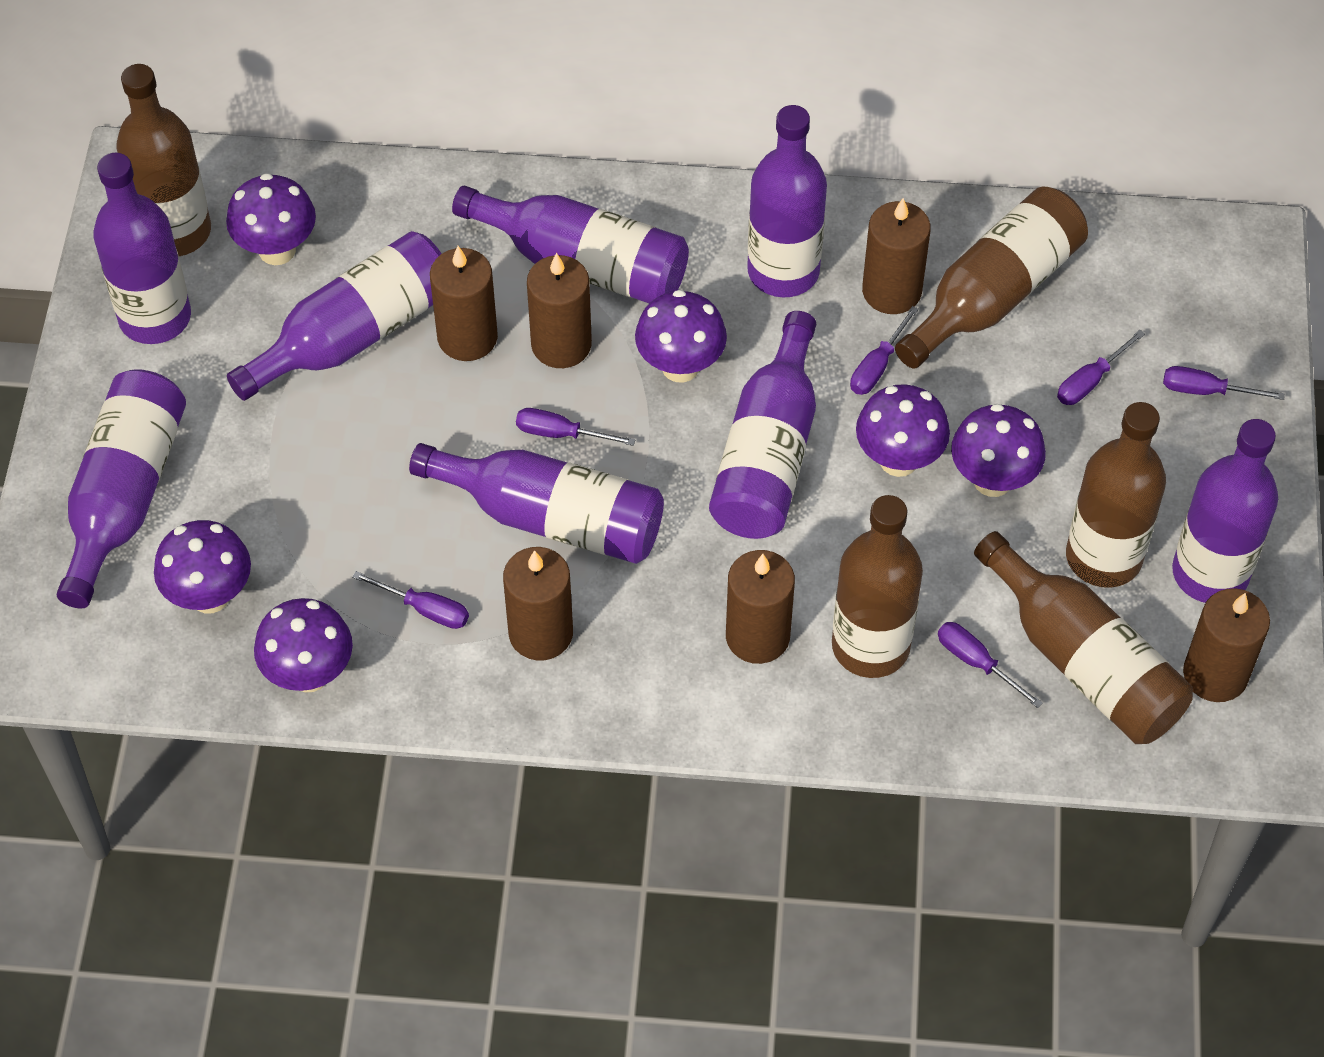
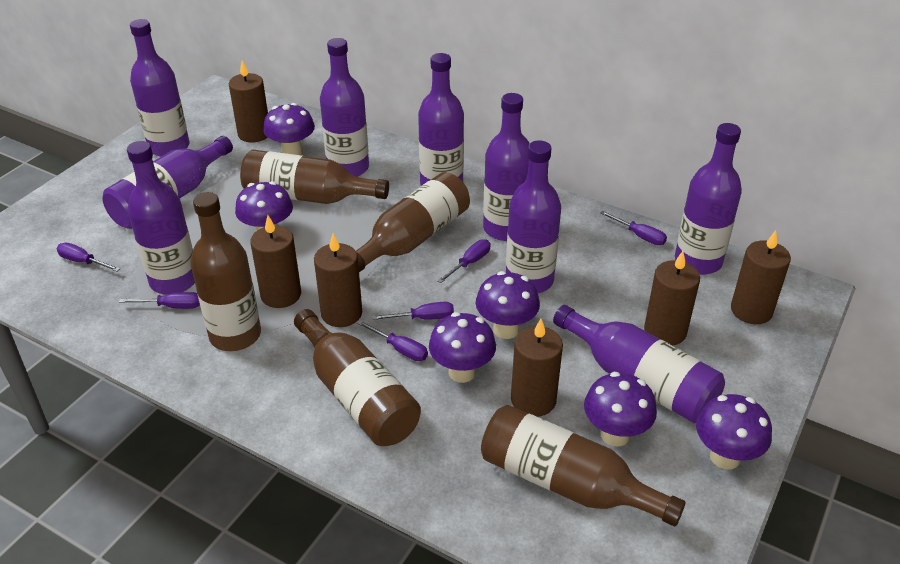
purple bottle: 8 -> 9

